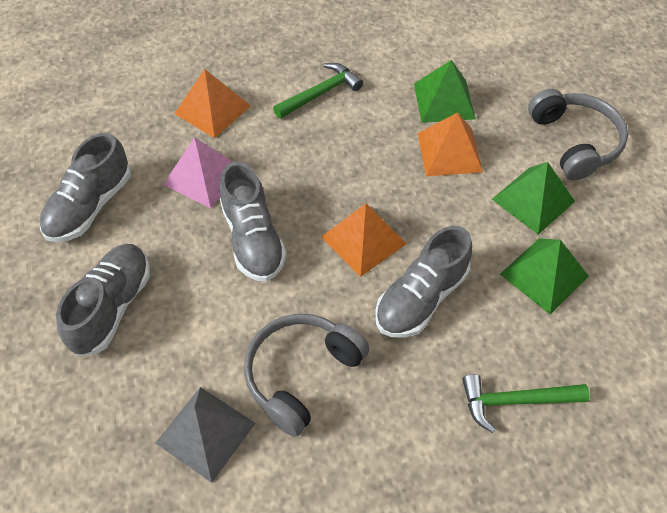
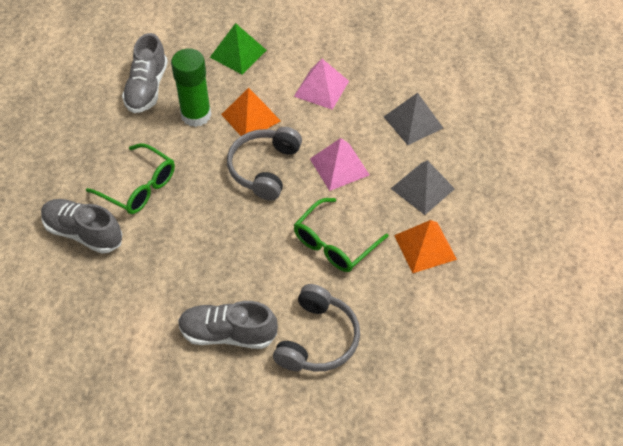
green glasses: 0 -> 2
green glue stick: 0 -> 1
green hammer: 2 -> 0
green pyramid: 3 -> 1
grey pyramid: 1 -> 2
grey shoe: 4 -> 3
orange pyramid: 3 -> 2
pink pyramid: 1 -> 2

